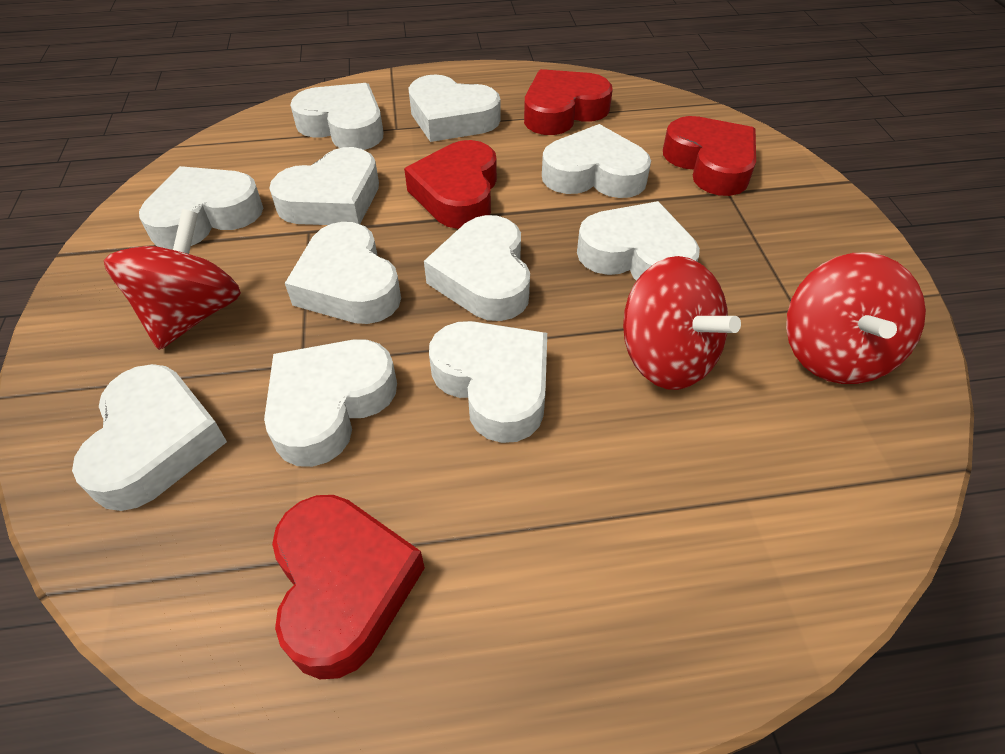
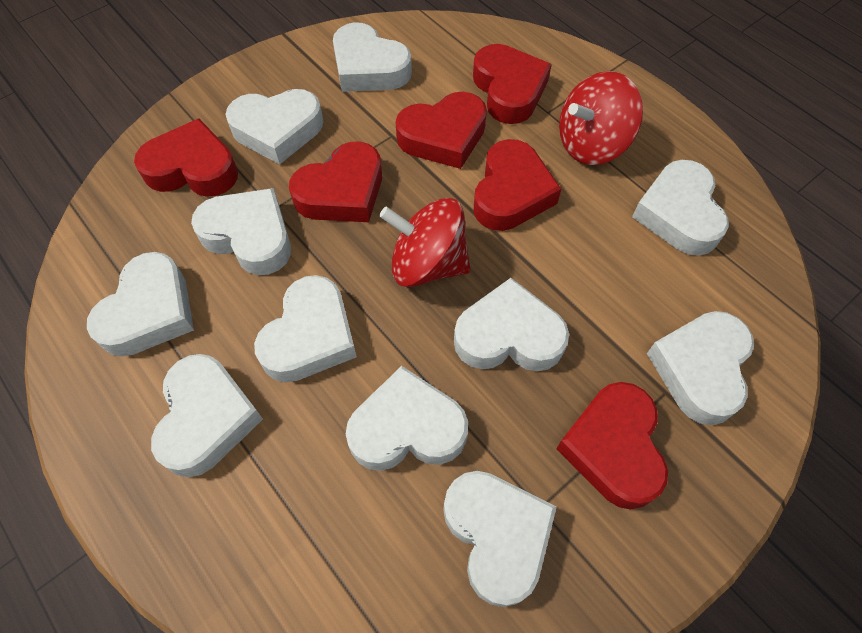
red heart: 4 -> 6
red spinning top: 3 -> 2

